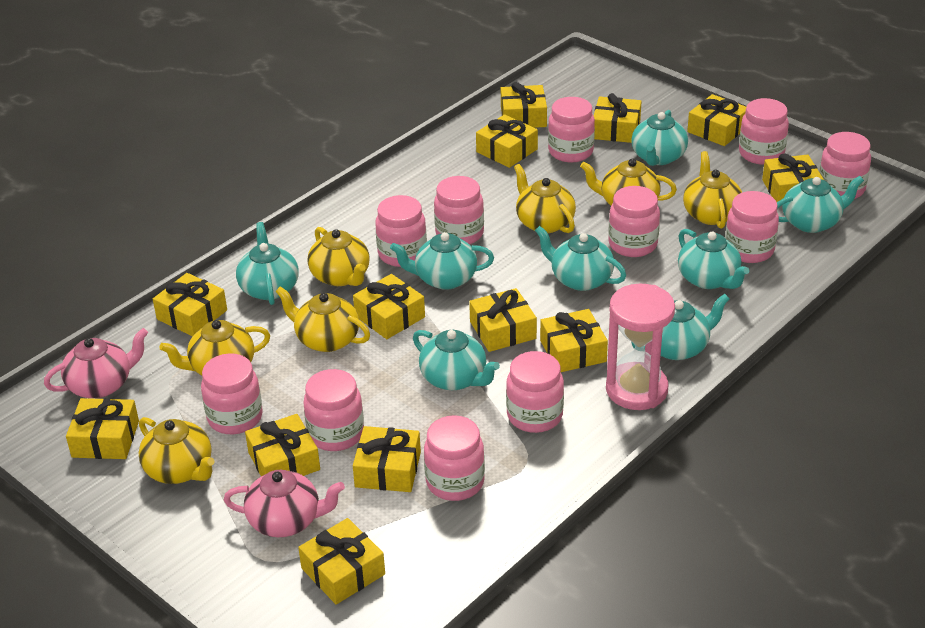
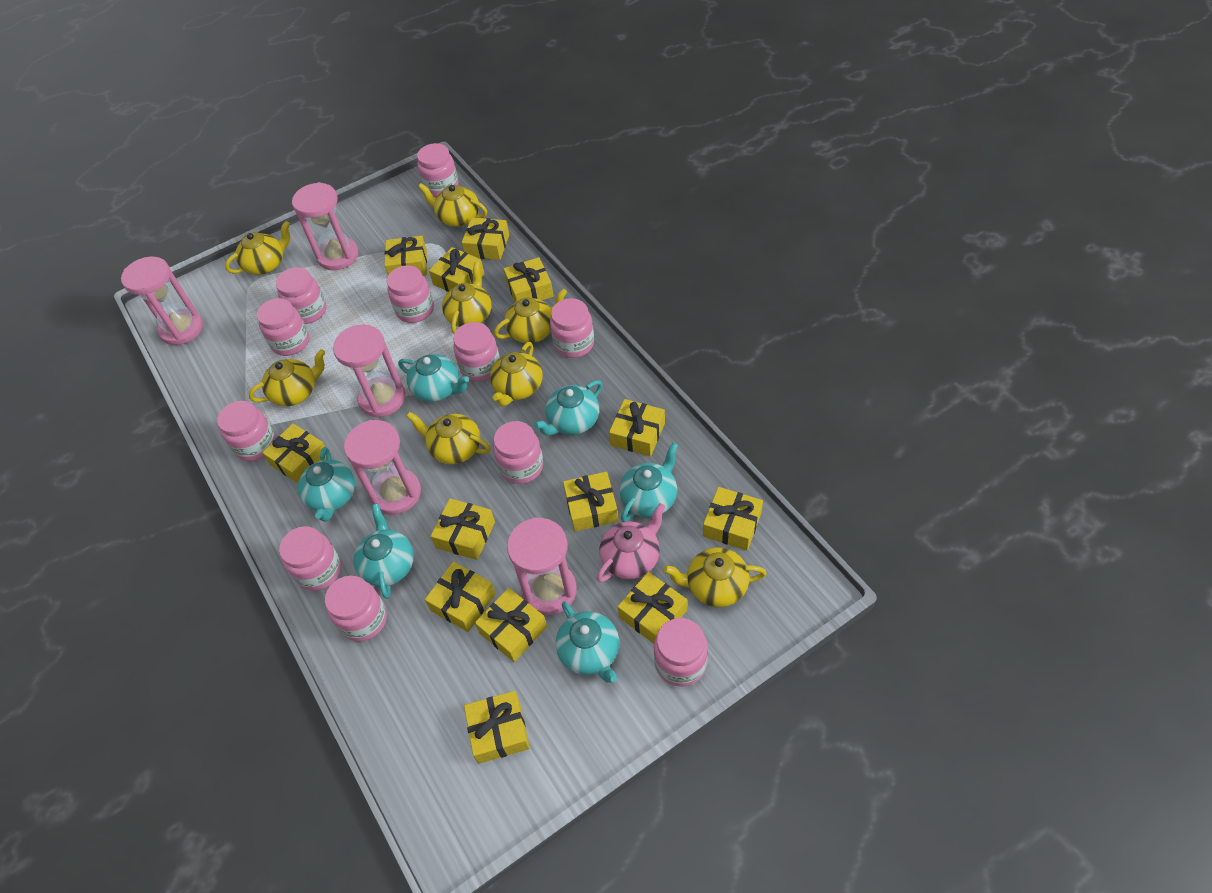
pink hourglass: 1 -> 5
pink teapot: 2 -> 1
turquoise teapot: 8 -> 6
yellow teapot: 7 -> 8

